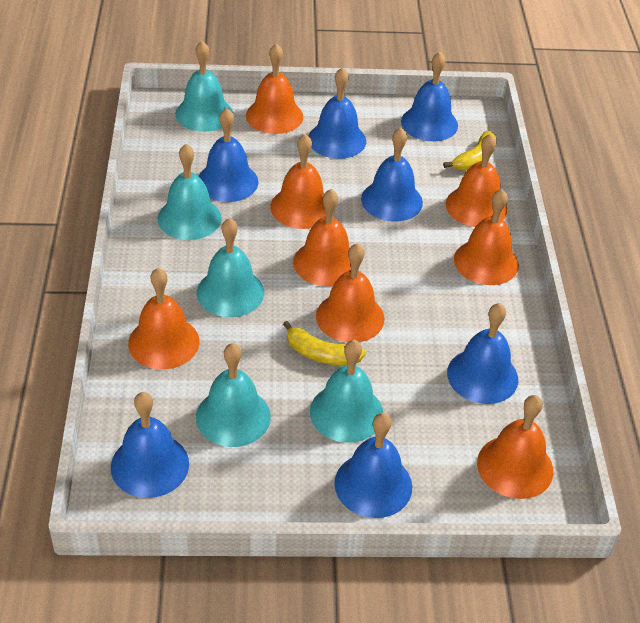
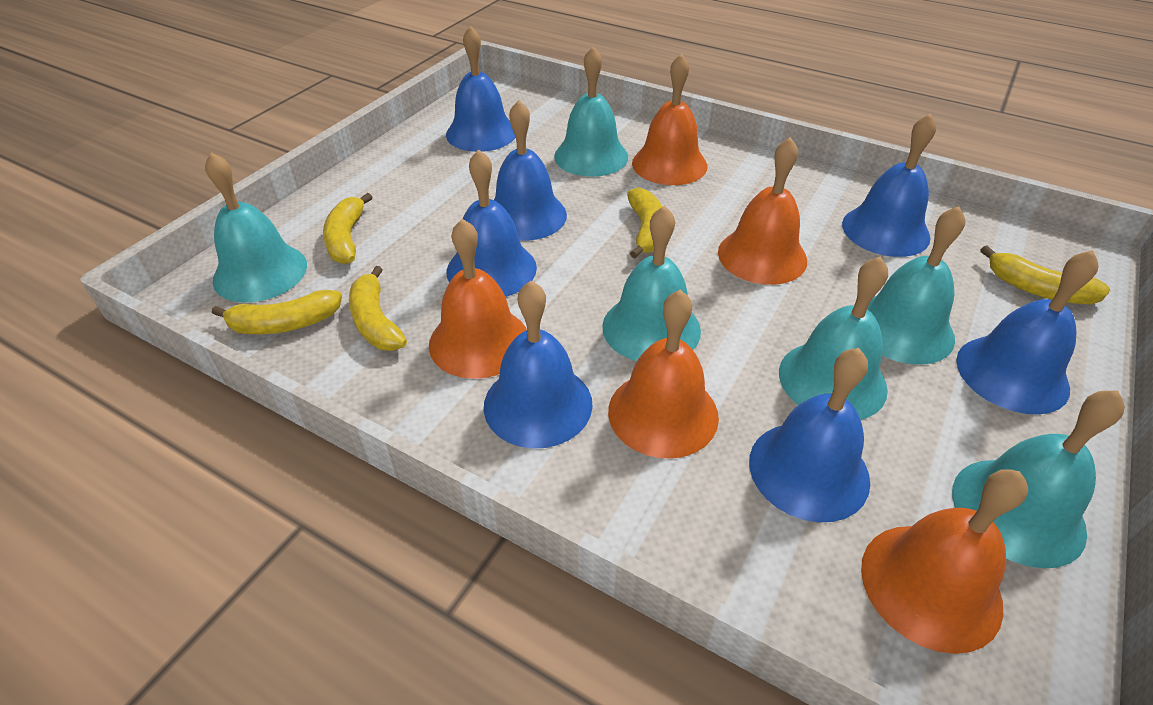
orange bell: 8 -> 5
turquoise bell: 5 -> 6
yellow banana: 2 -> 5

